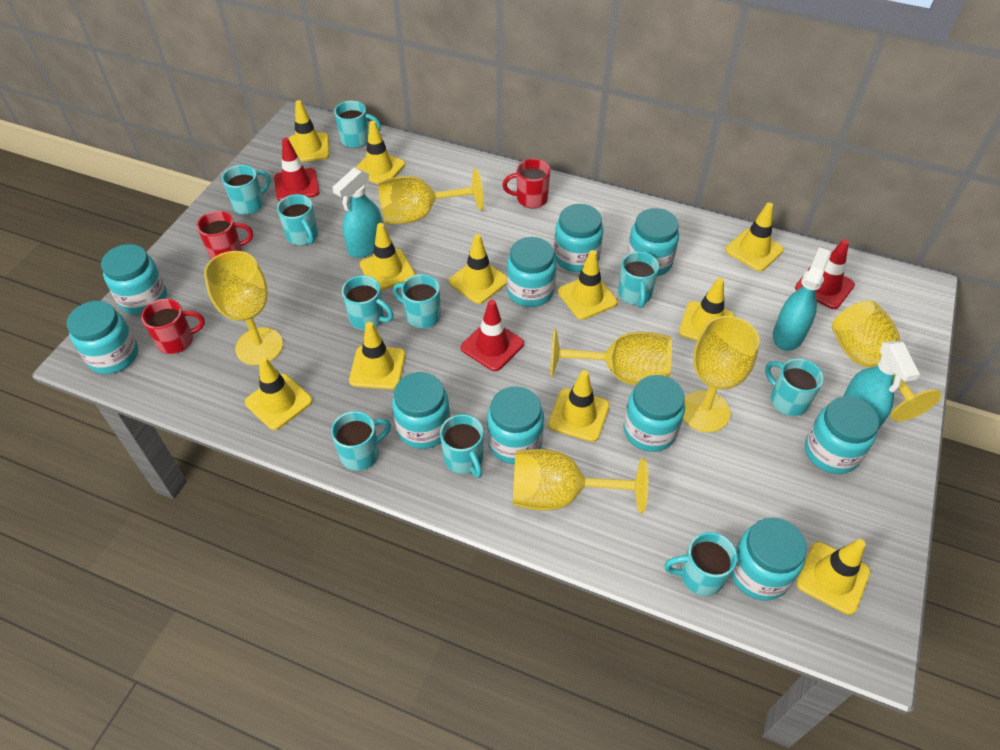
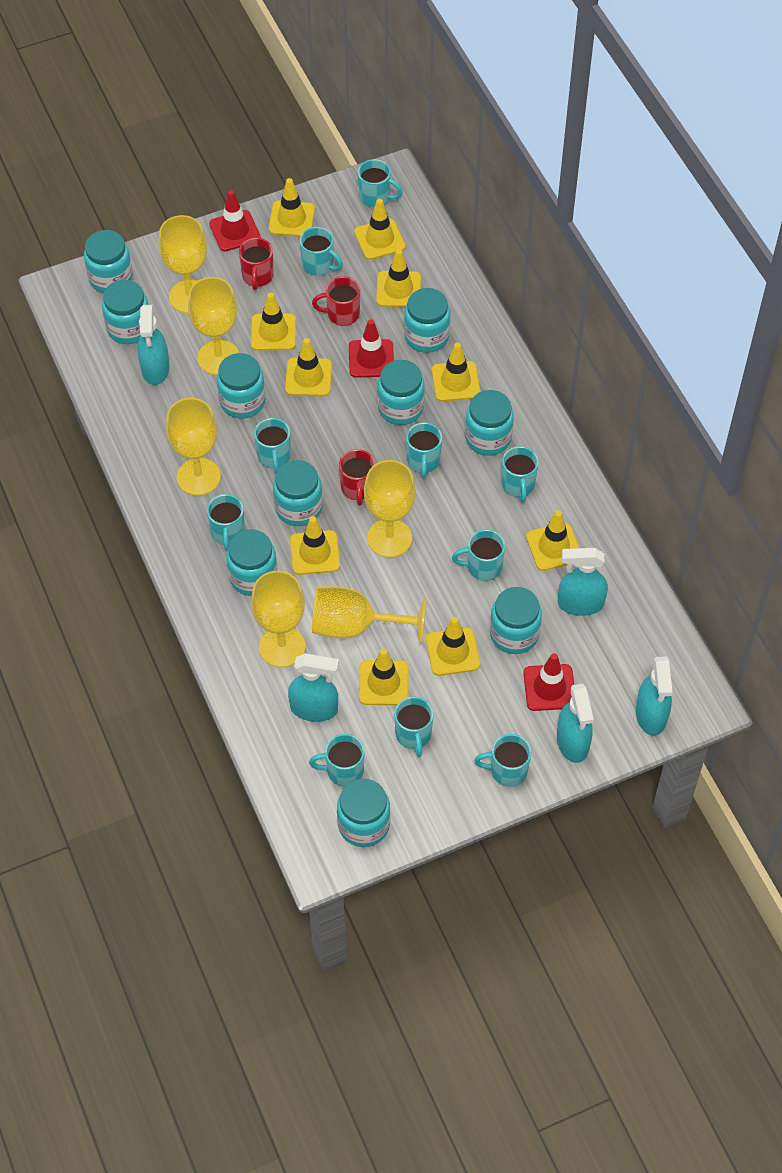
turquoise spray bottle: 3 -> 5
yellow traffic cone: 11 -> 10

